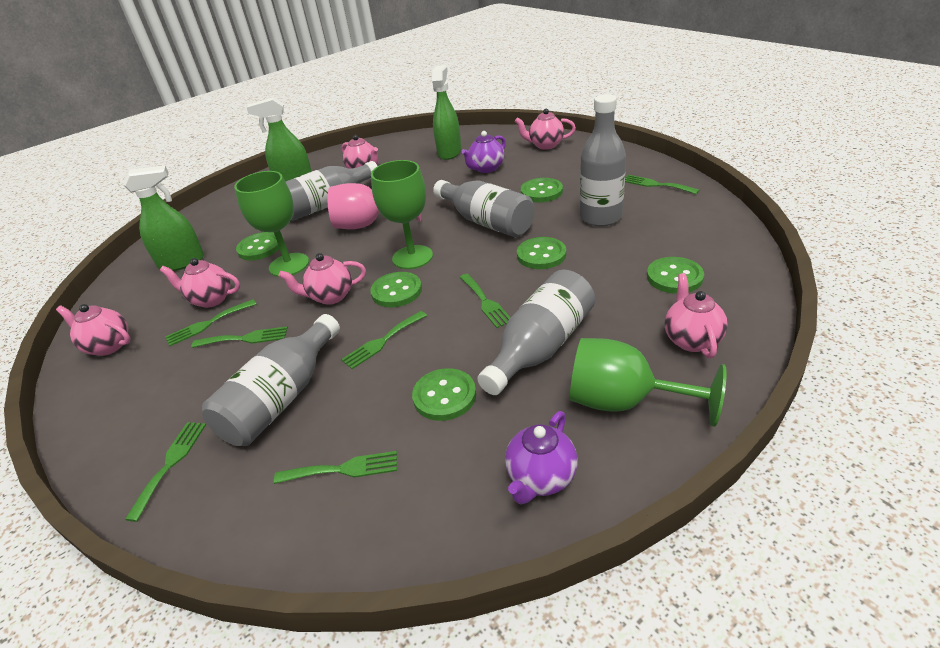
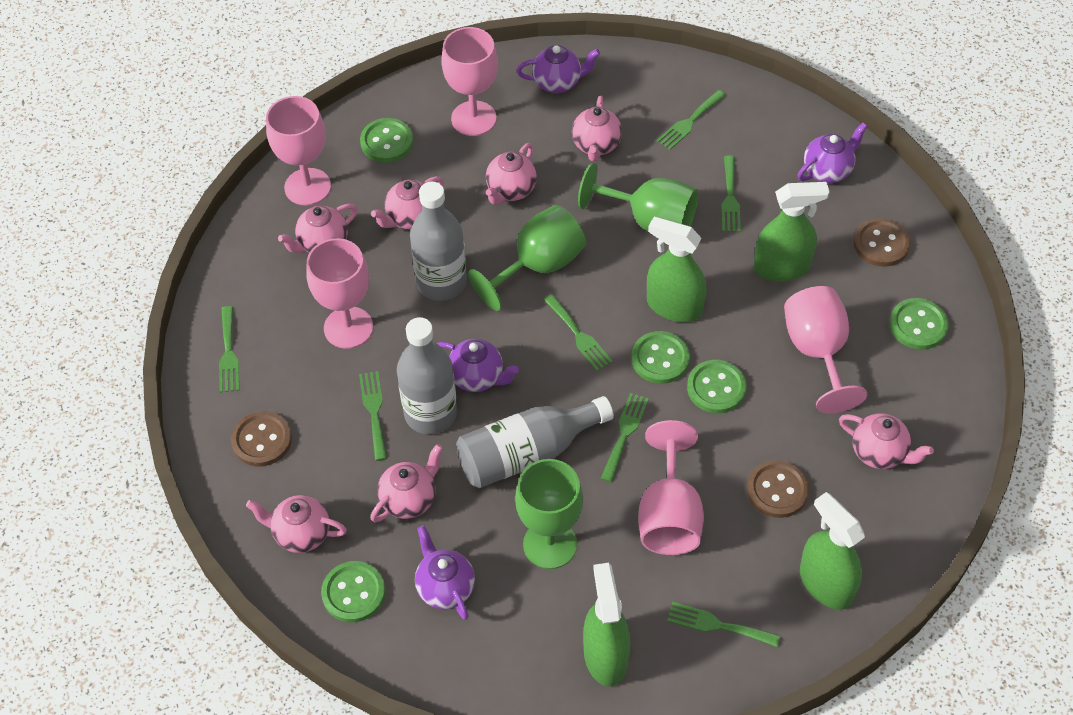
brown button: 0 -> 3
green button: 6 -> 5
green spray bottle: 3 -> 4
grey bottle: 5 -> 3
pink goblet: 1 -> 5
pink teapot: 6 -> 7
purple teapot: 2 -> 4

